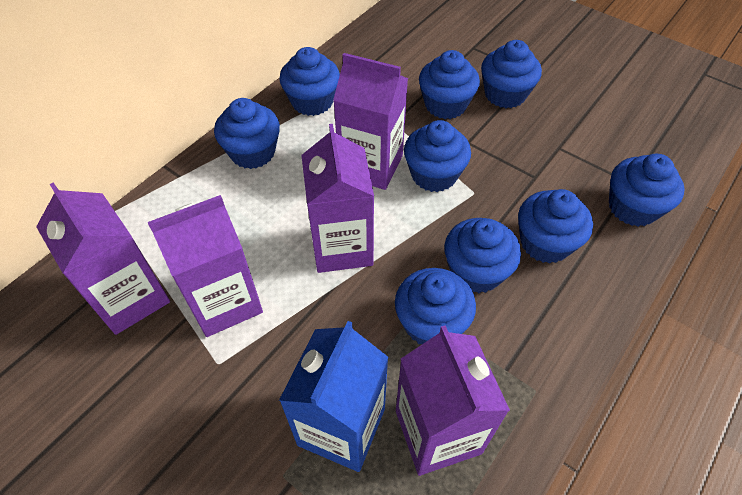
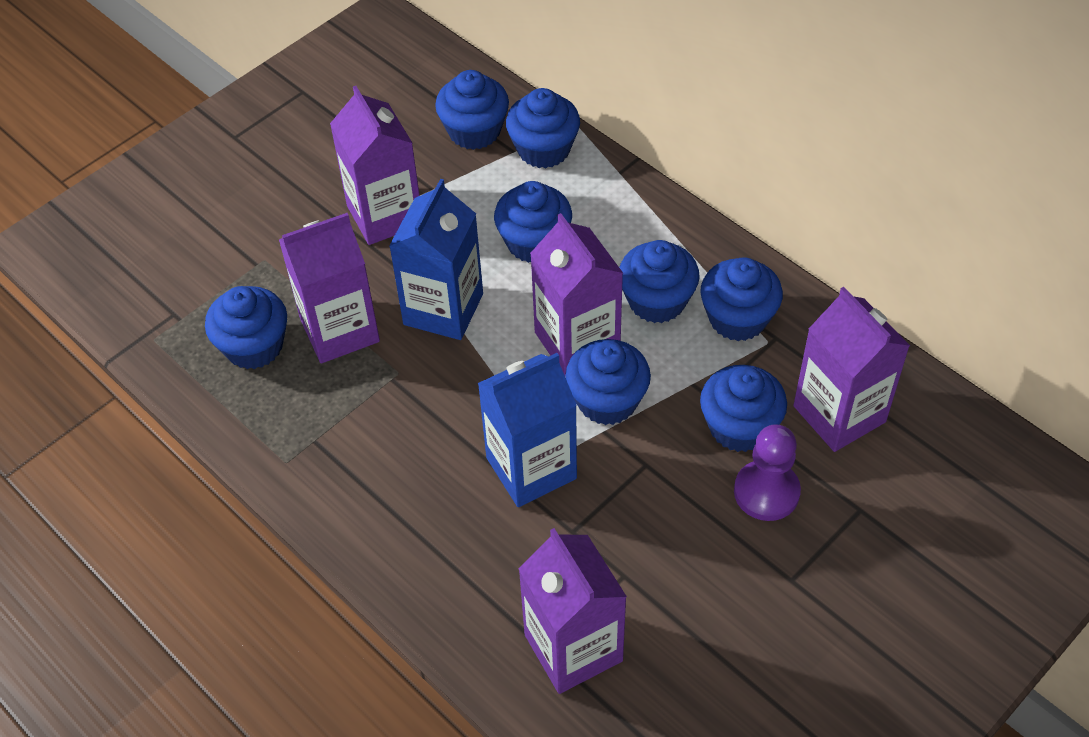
blue carton: 1 -> 2
blue cupcake: 9 -> 8
purple pawn: 0 -> 1

